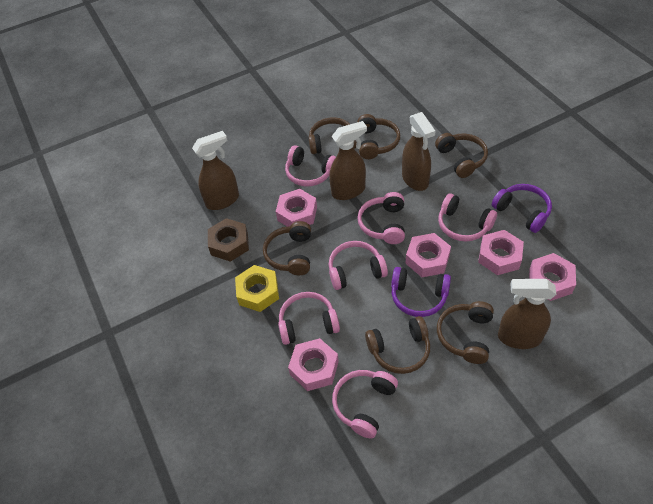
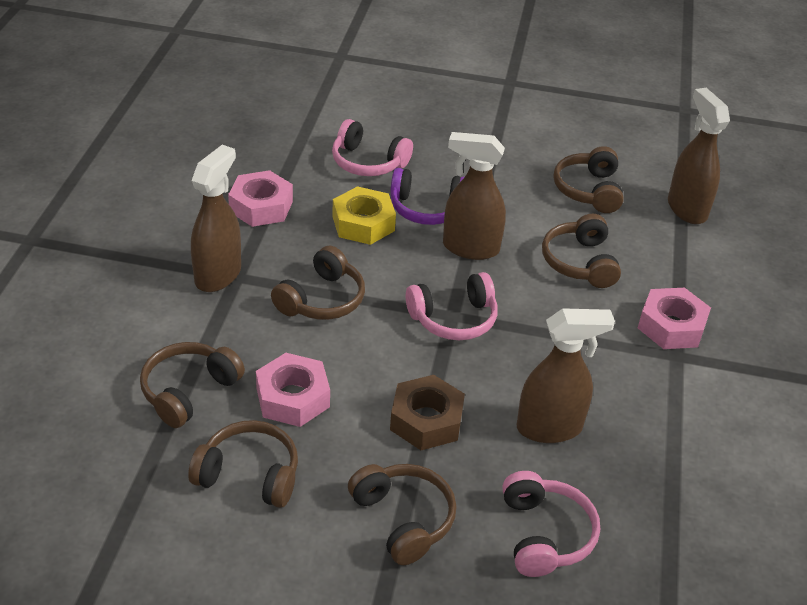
pink headphones: 6 -> 3
pink nut: 5 -> 3
purple headphones: 2 -> 1

